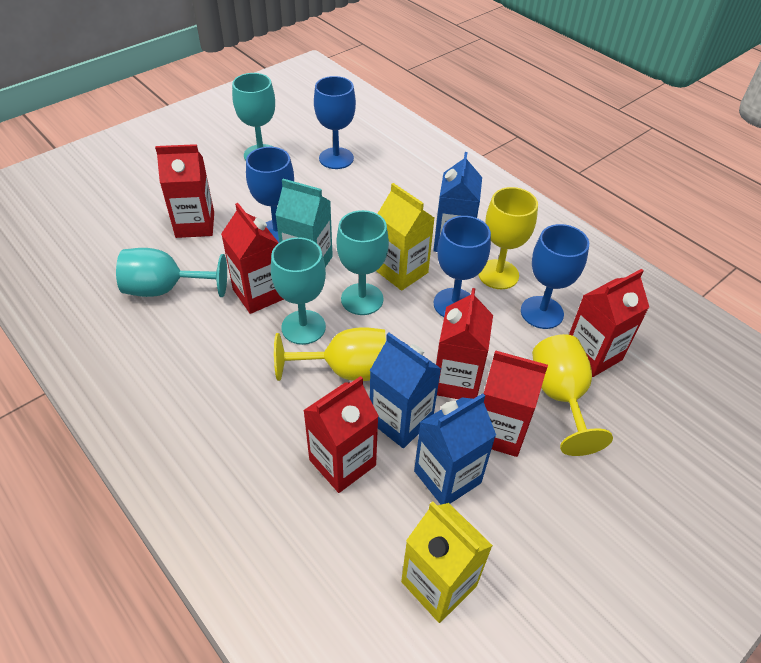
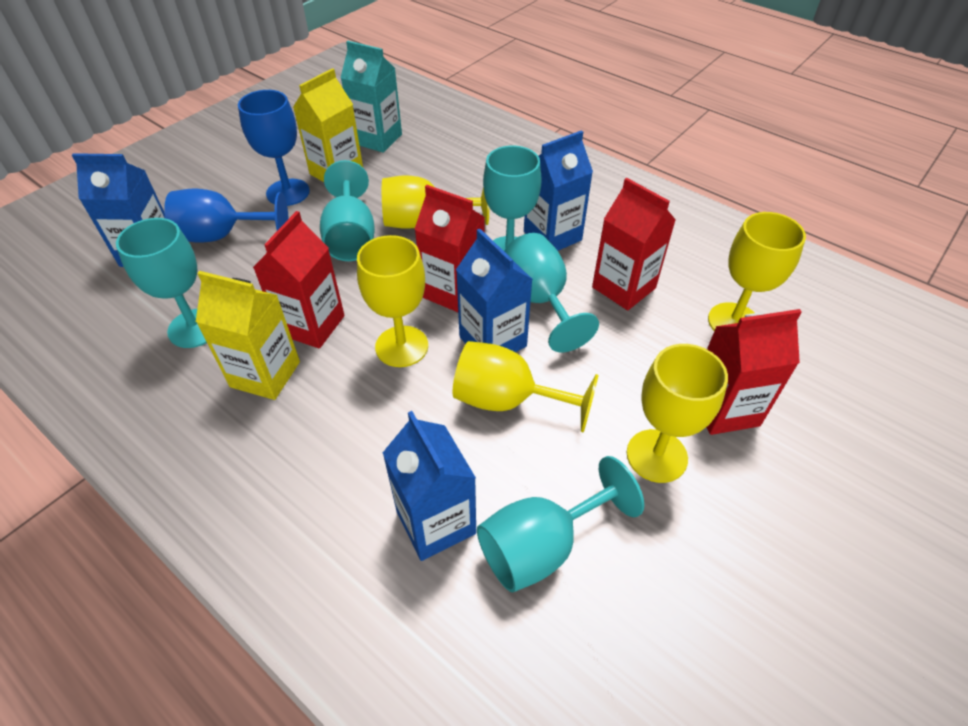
blue carton: 3 -> 4
blue goblet: 4 -> 2
red carton: 6 -> 4
turquoise goblet: 4 -> 5
yellow goblet: 3 -> 5

